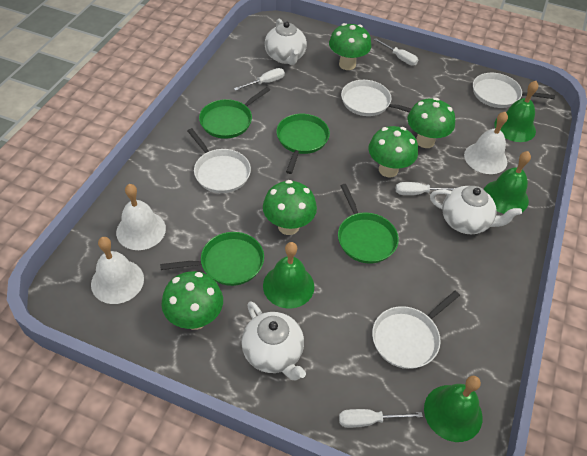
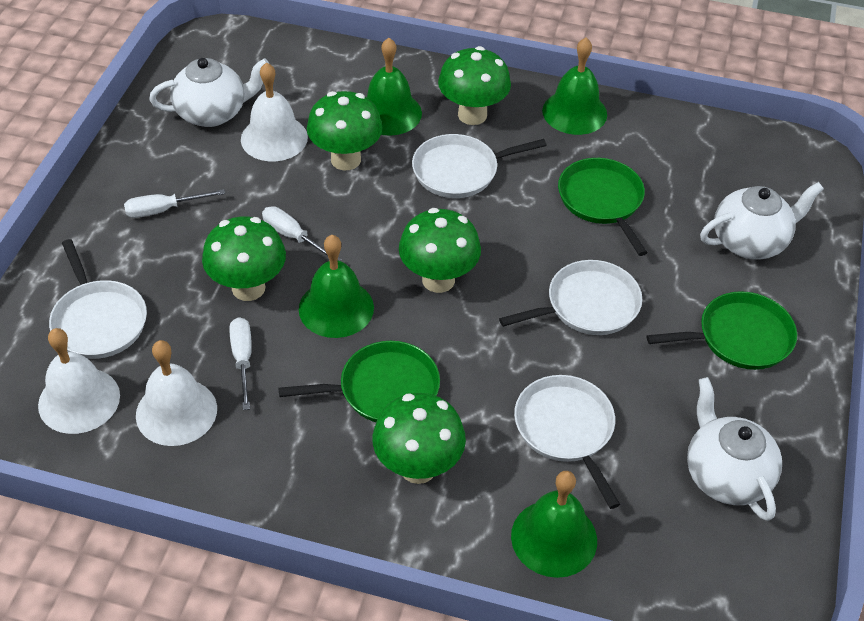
green pan: 4 -> 3
white screwdriver: 4 -> 3

